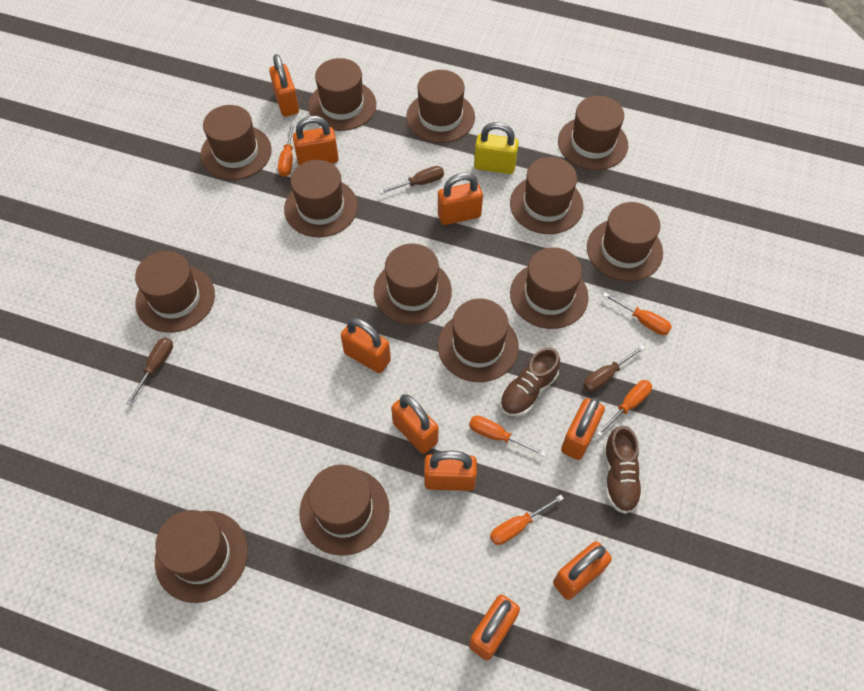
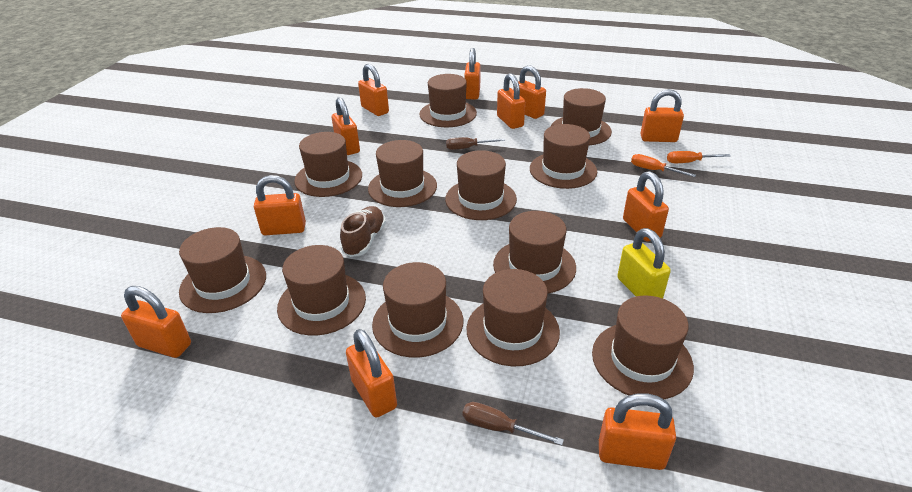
brown hat: 13 -> 12
brown screwdriver: 3 -> 2
brown shoe: 2 -> 1
orange padlock: 9 -> 11
orange screwdriver: 5 -> 2

